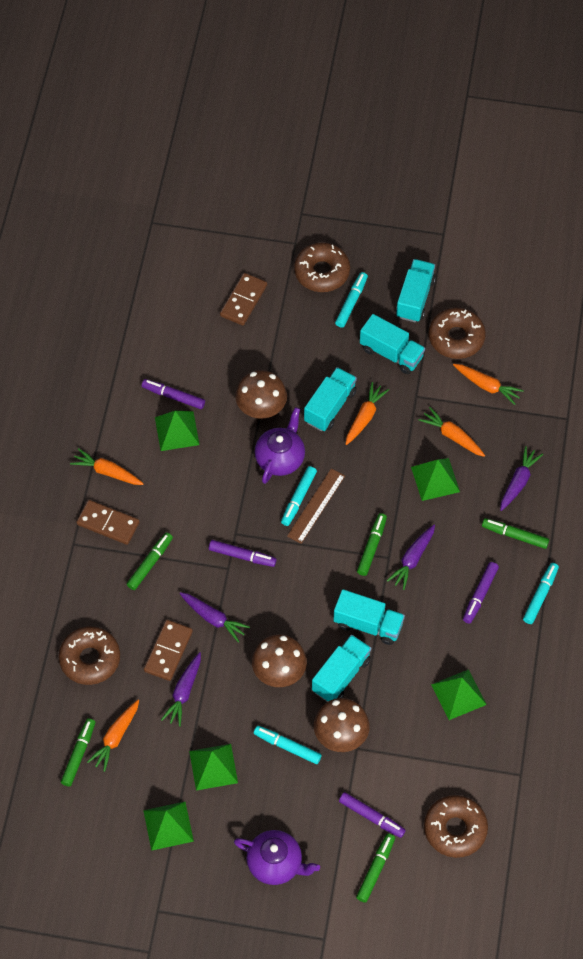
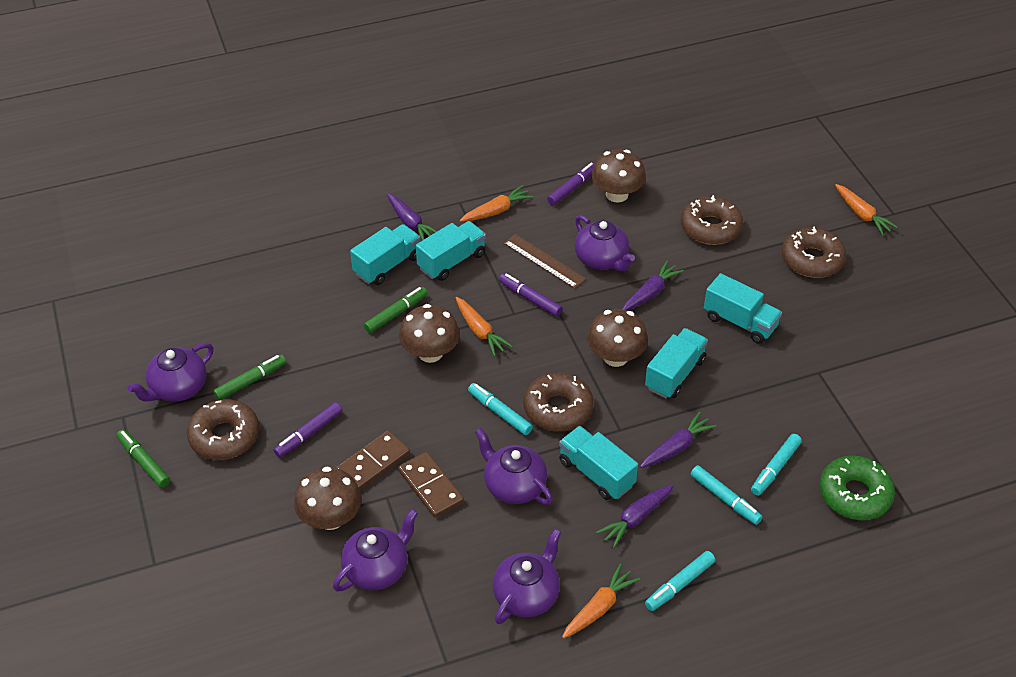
brown domino: 3 -> 2
brown mushroom: 3 -> 4
green donut: 0 -> 1
green marker: 5 -> 3
green pyramid: 5 -> 0
orange carrot: 5 -> 4
purple marker: 4 -> 3
purple teapot: 2 -> 5

